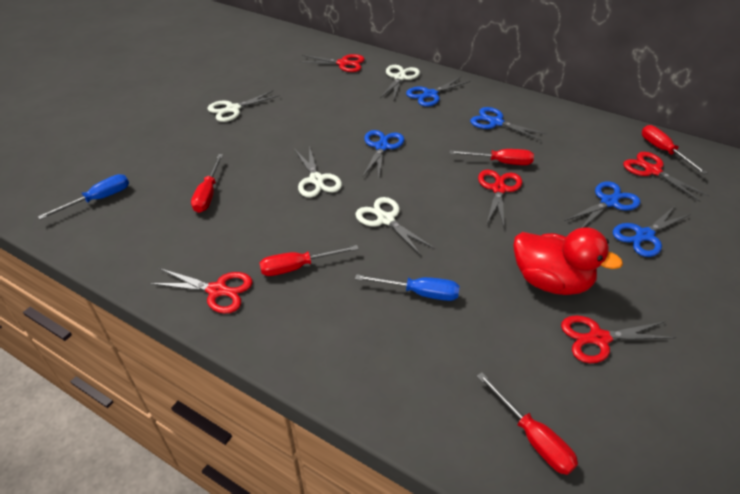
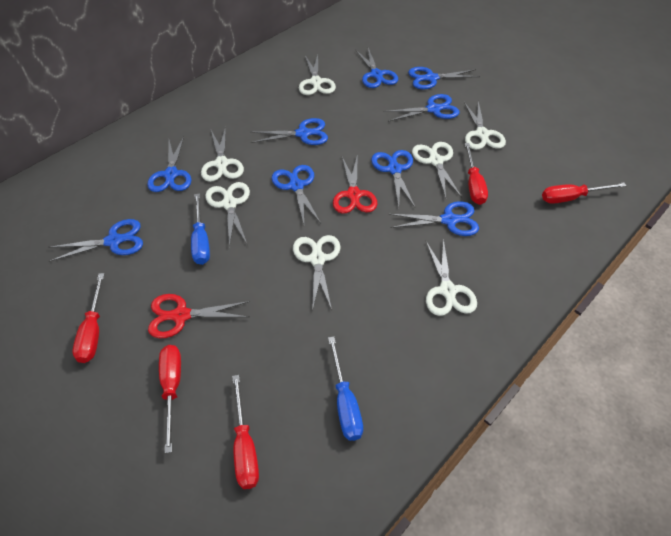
blue scissors: 5 -> 9
red duck: 1 -> 0
red scissors: 5 -> 2
white scissors: 4 -> 7

